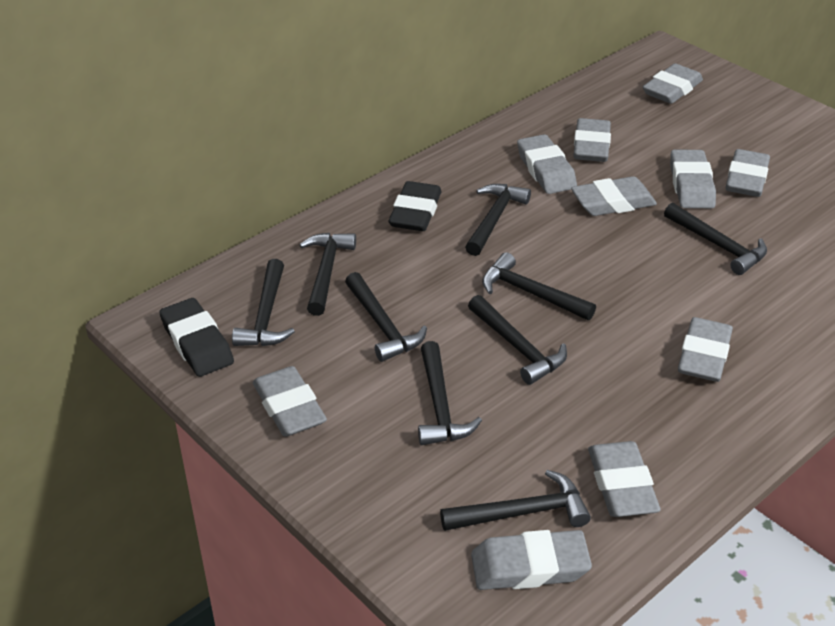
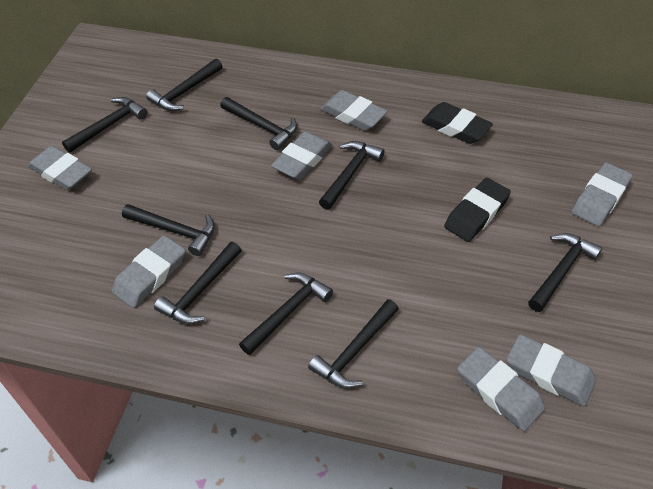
grey eraser: 10 -> 7

